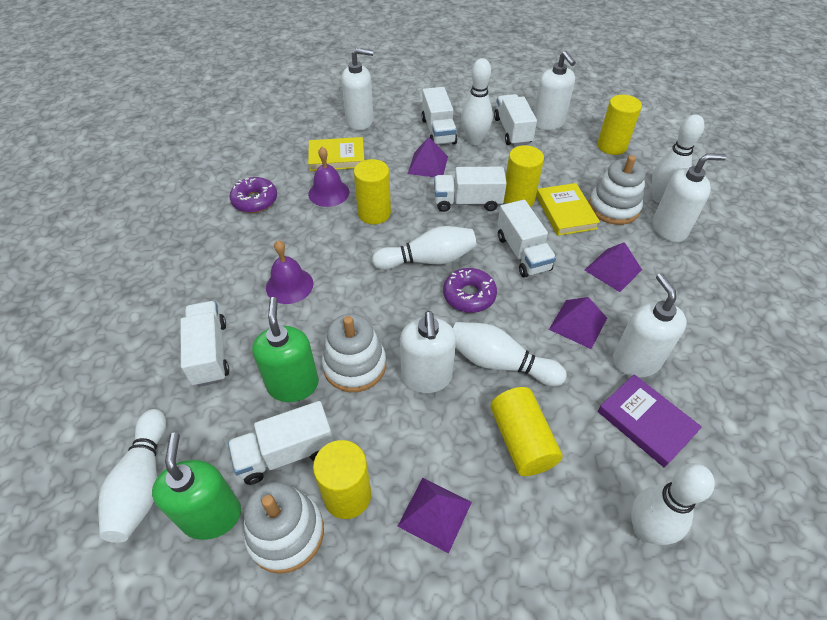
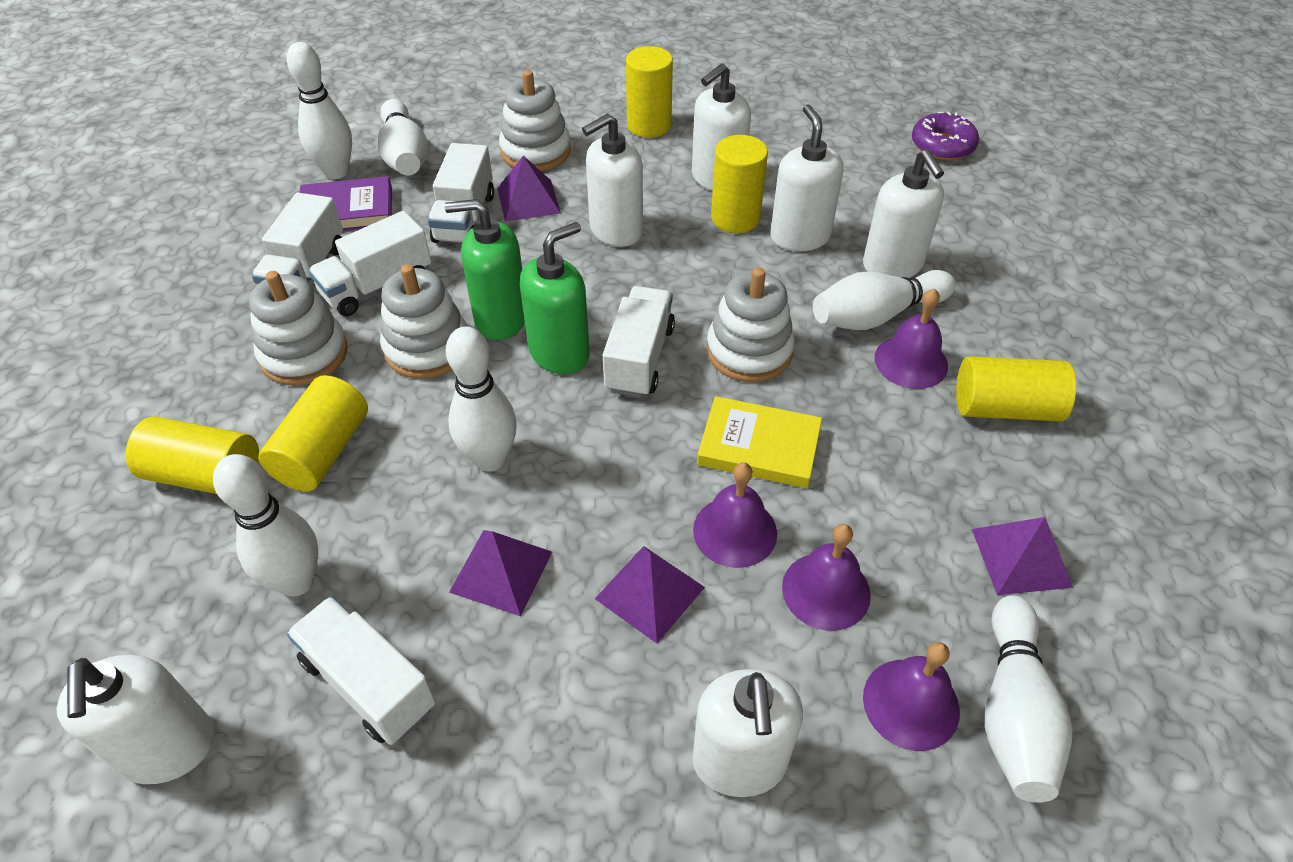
purple bell: 2 -> 4
purple donut: 2 -> 1
white soap dispenser: 5 -> 6
white stacking toy: 3 -> 4
white truck: 6 -> 5
yellow book: 2 -> 1

